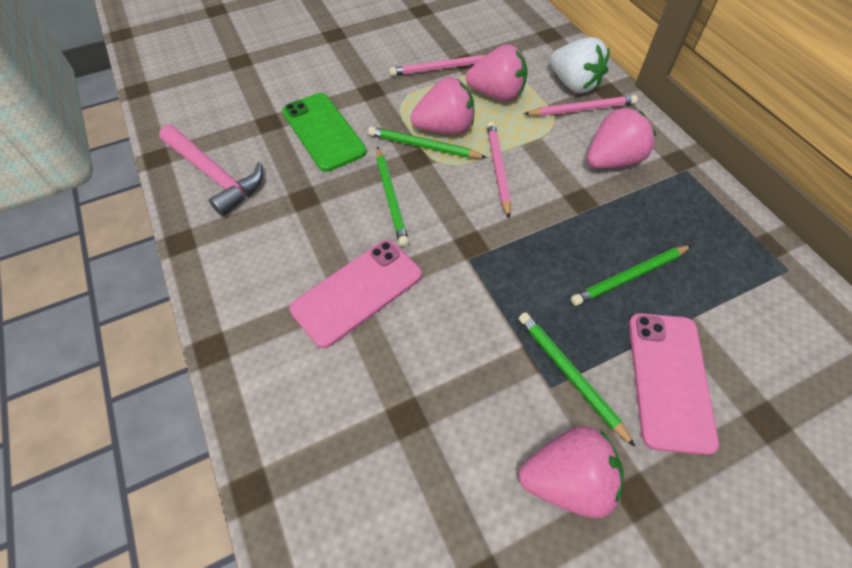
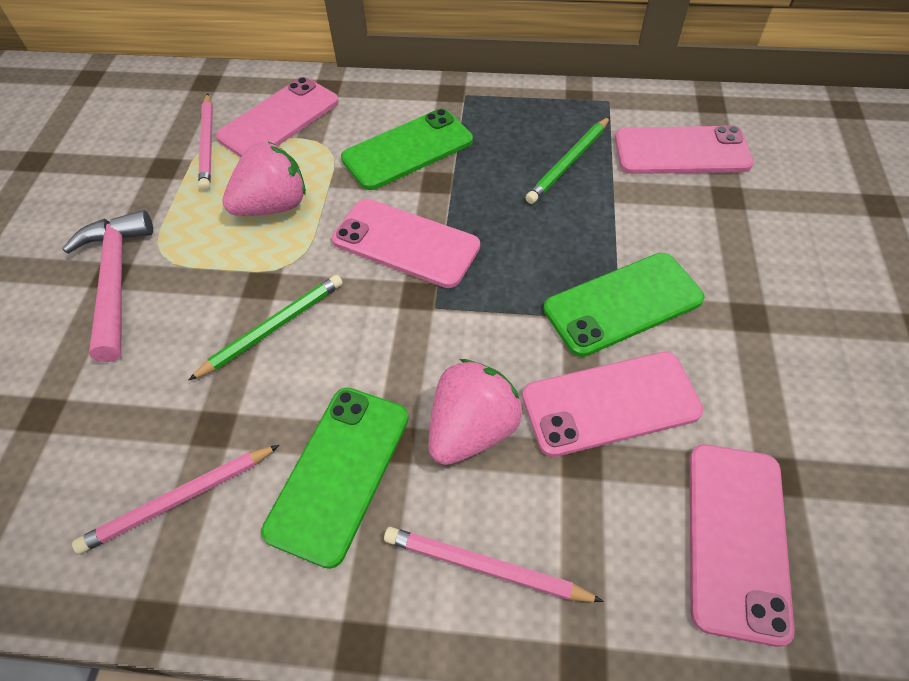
green pencil: 4 -> 2
green phone: 1 -> 3
pink phone: 2 -> 5
pink strawberry: 4 -> 2
white strawberry: 1 -> 0

